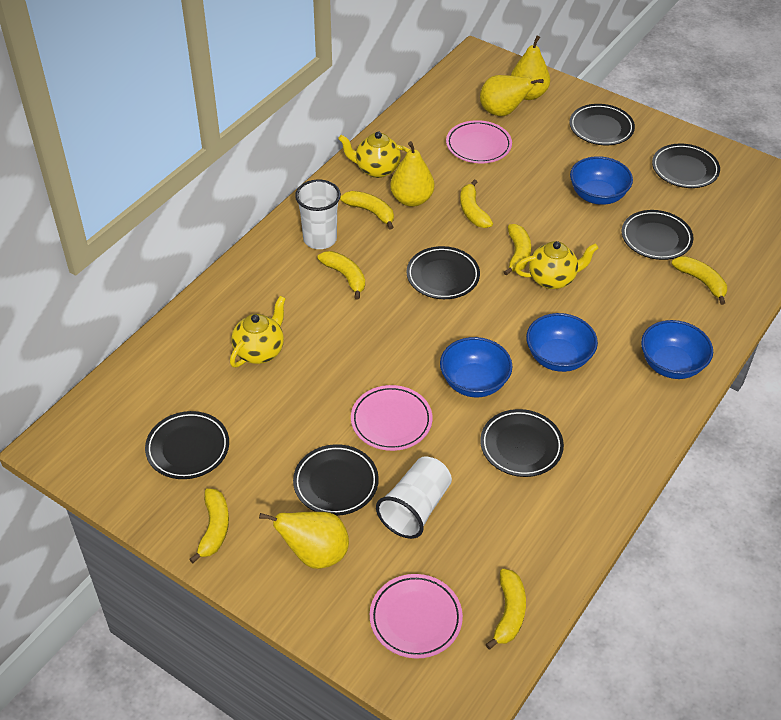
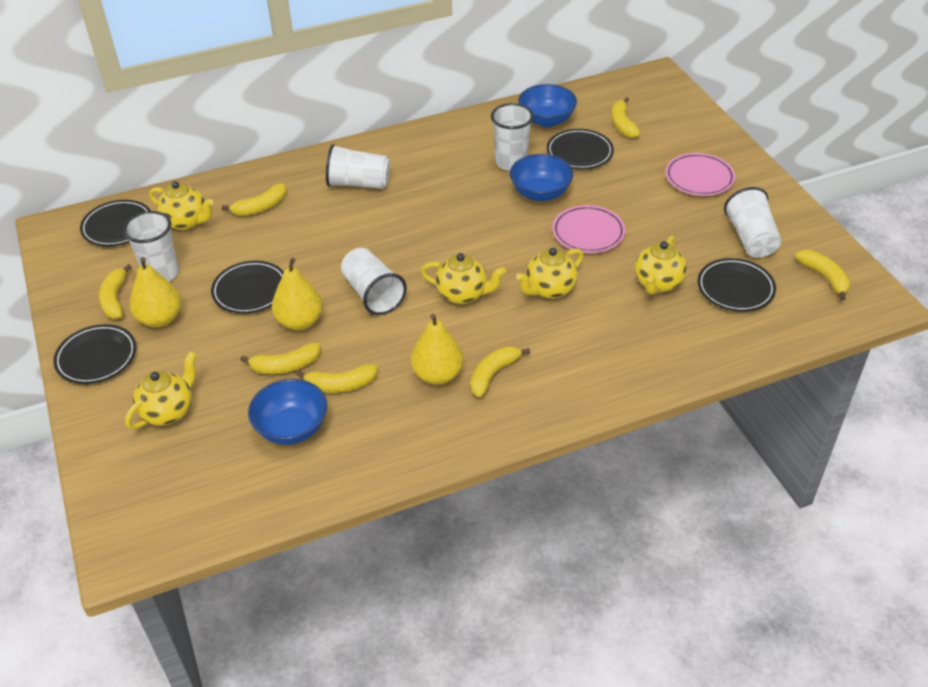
black plate: 7 -> 5
blue bowl: 4 -> 3
pink plate: 3 -> 2
white cup: 2 -> 5
yellow pear: 4 -> 3
yellow teapot: 3 -> 5

